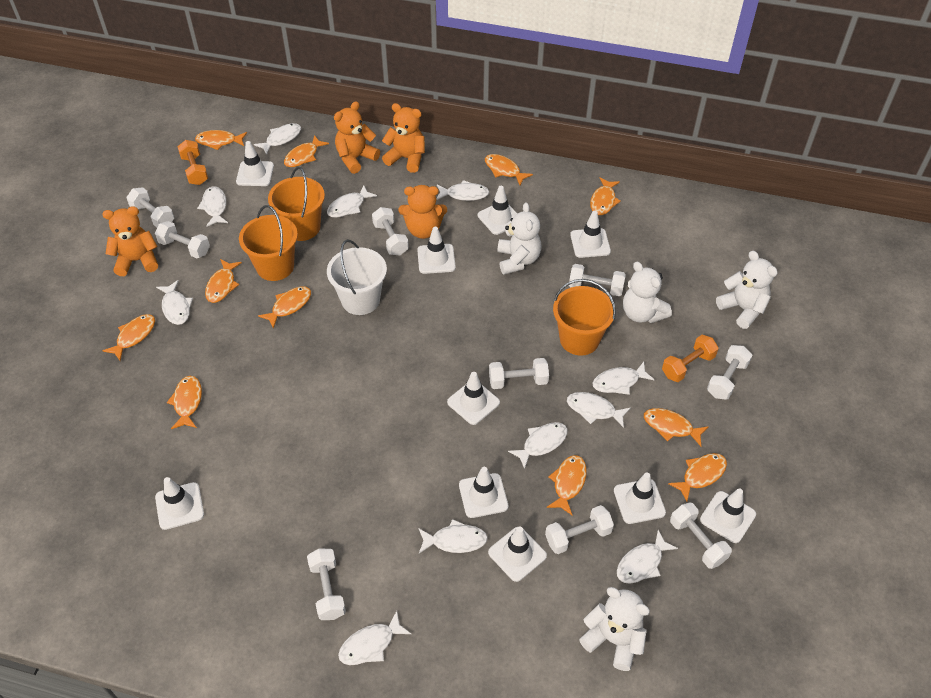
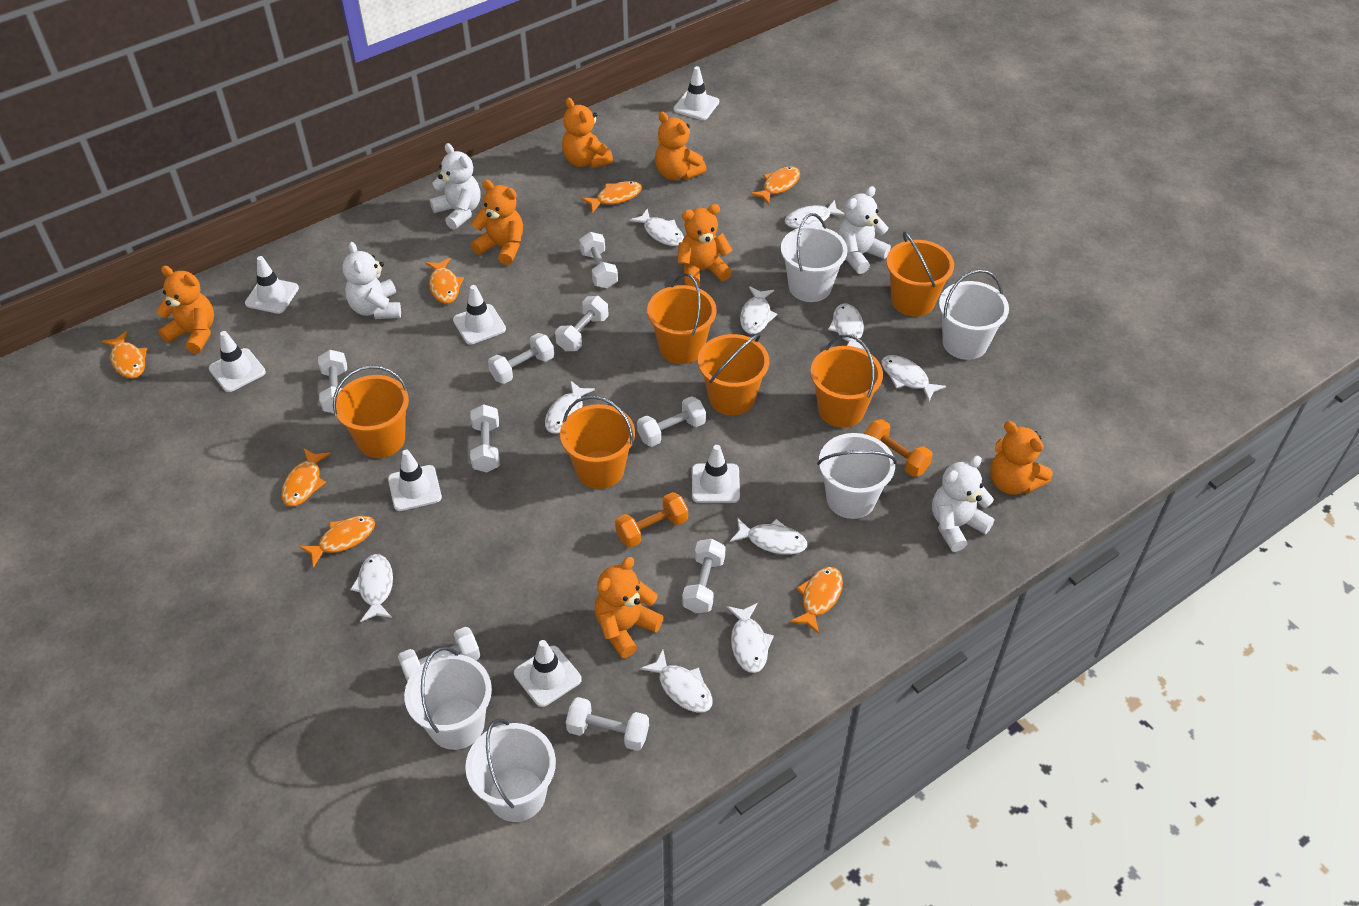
orange bucket: 3 -> 6
orange fish: 11 -> 7
orange teddy bear: 4 -> 7
white bucket: 1 -> 5
white fish: 11 -> 10
white traffic cone: 10 -> 7

